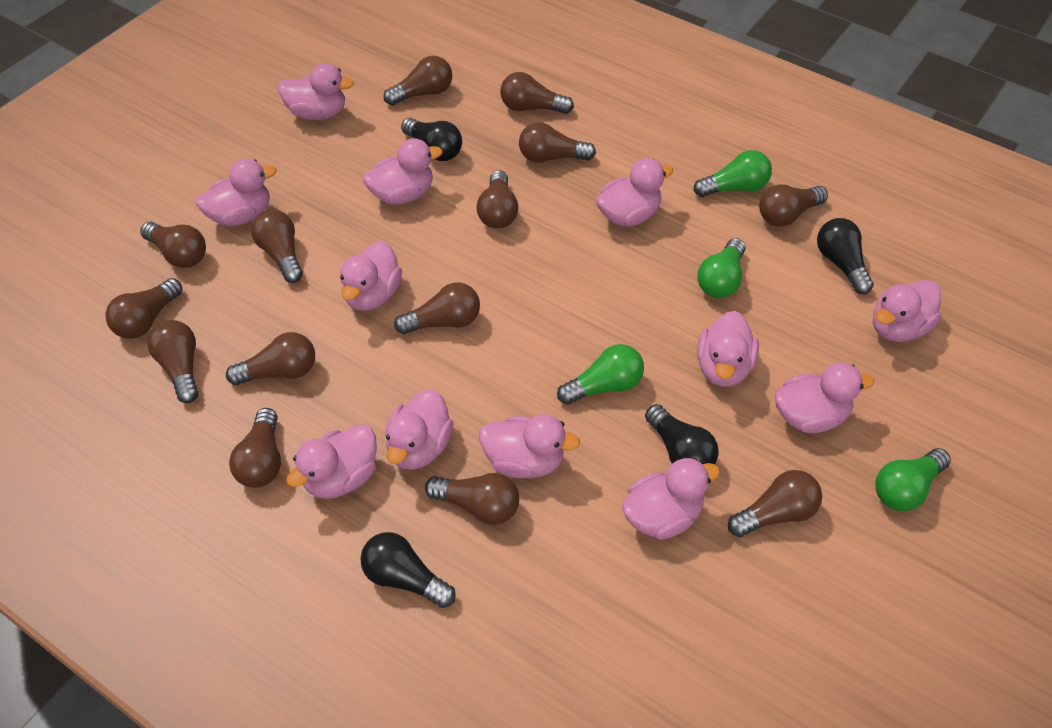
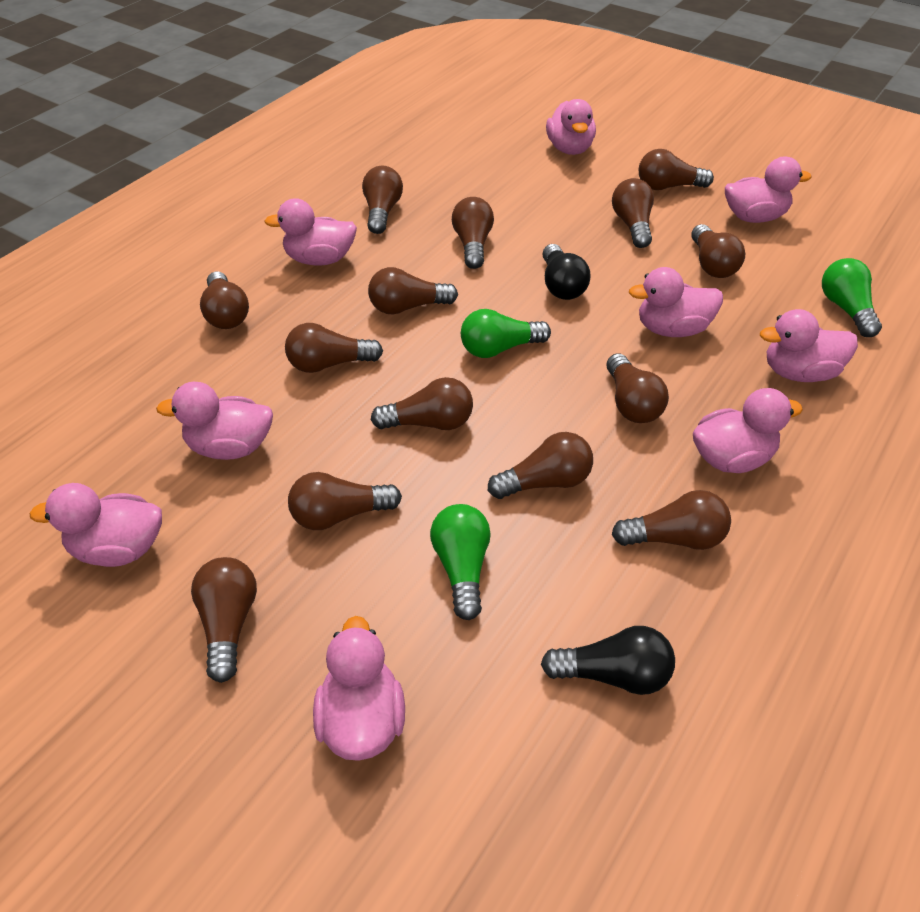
black light bulb: 4 -> 2
green light bulb: 4 -> 3
pink duck: 12 -> 9

